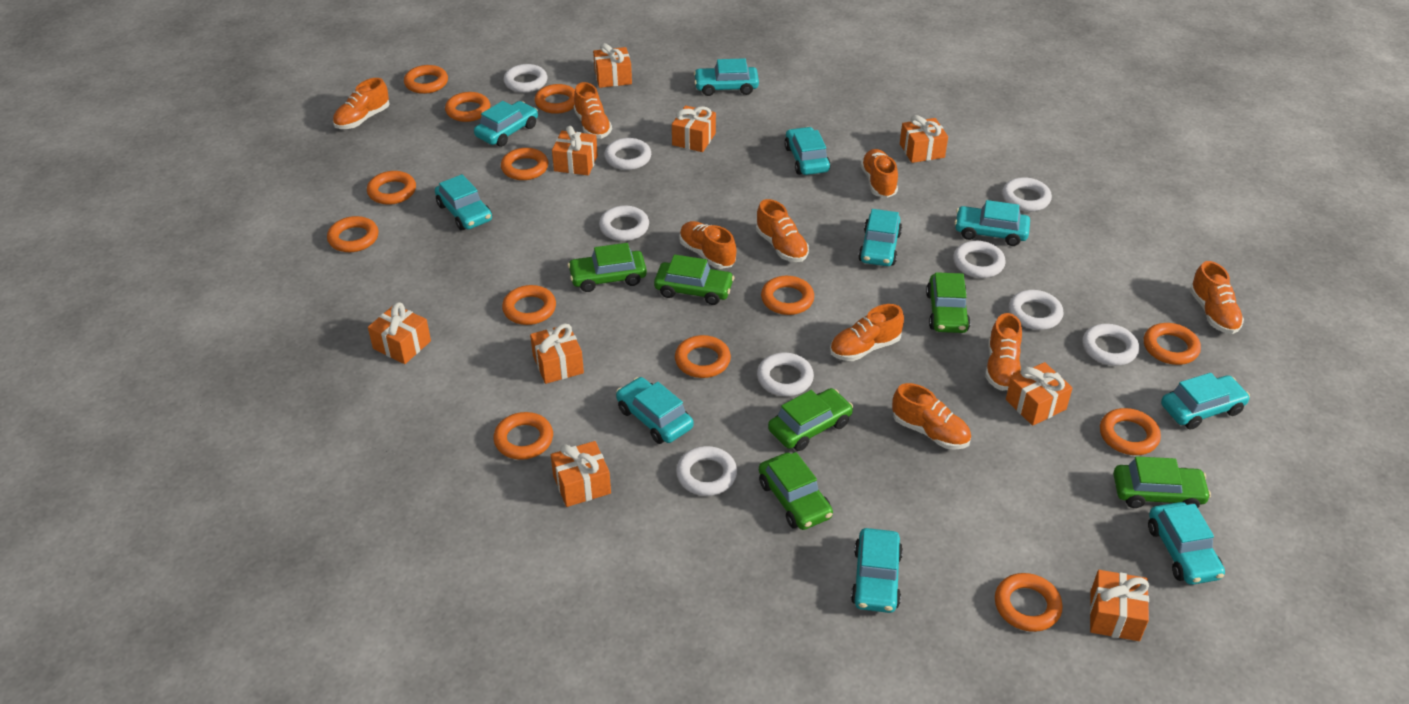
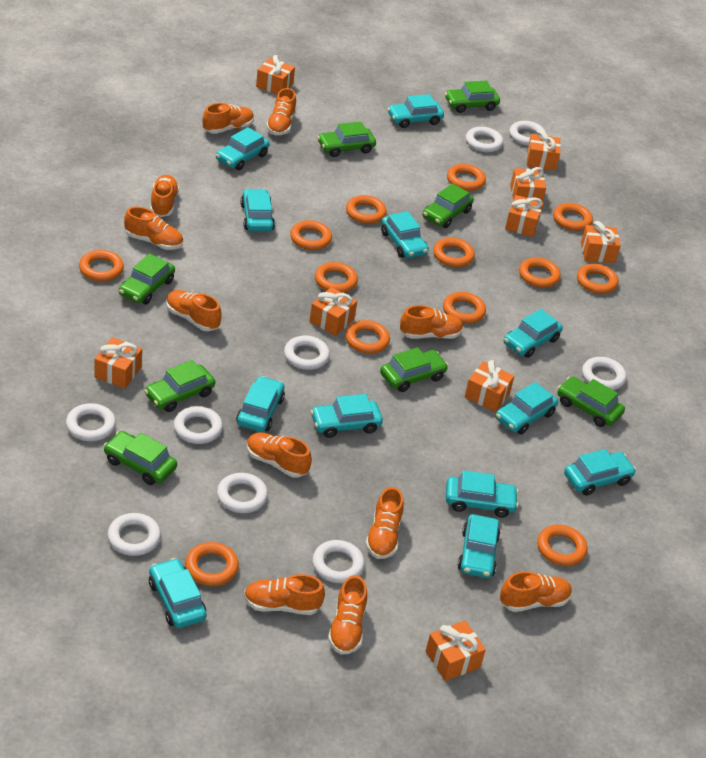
green car: 6 -> 8
orange shoe: 9 -> 11
turquoise car: 10 -> 12

